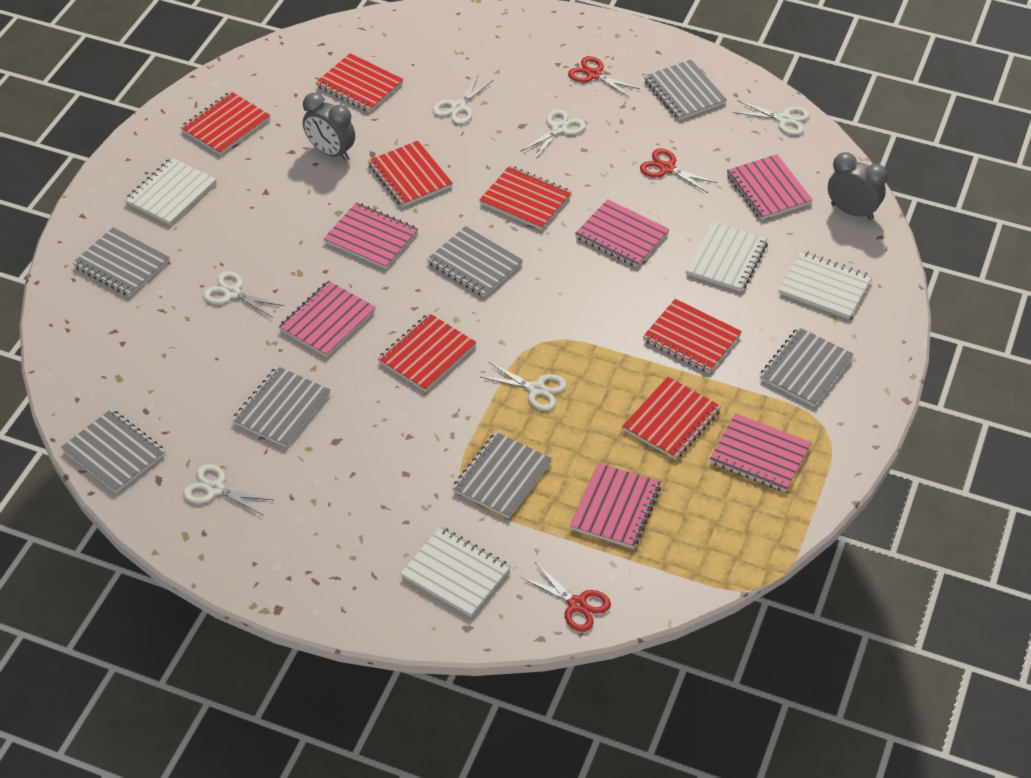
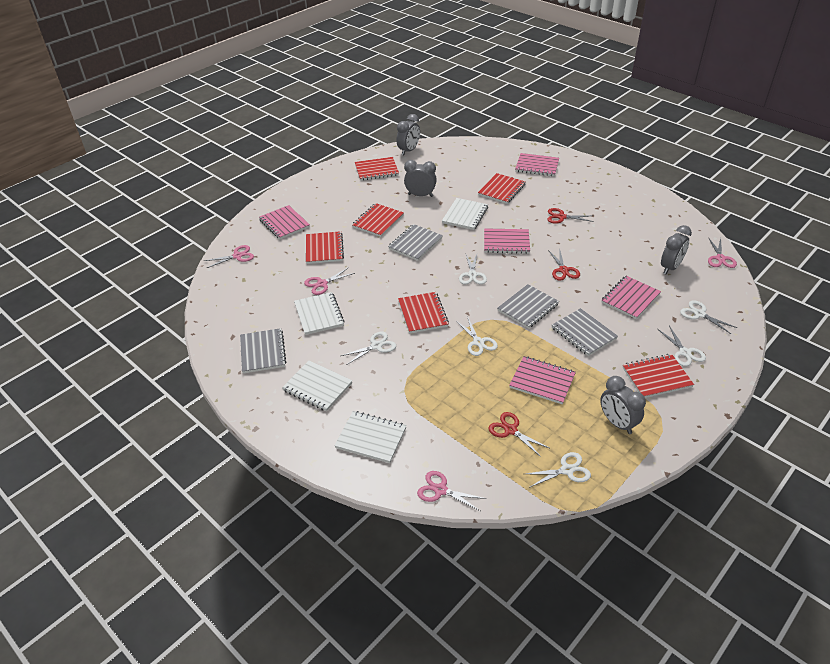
grey clock: 2 -> 4
grey notebook: 7 -> 4
pink notebook: 6 -> 5
pink scissors: 0 -> 4
red notebook: 7 -> 6

